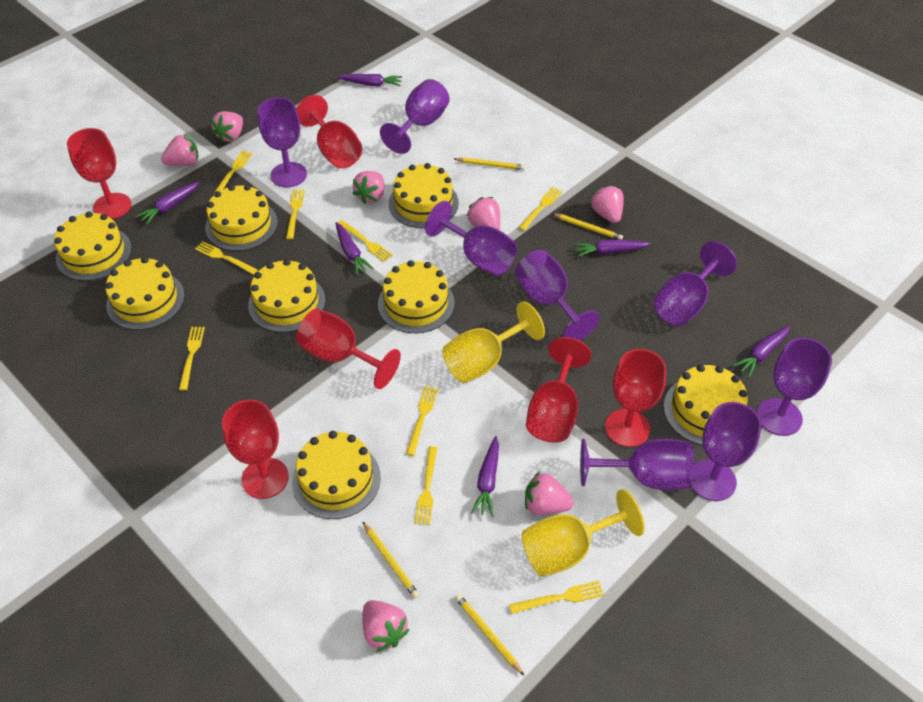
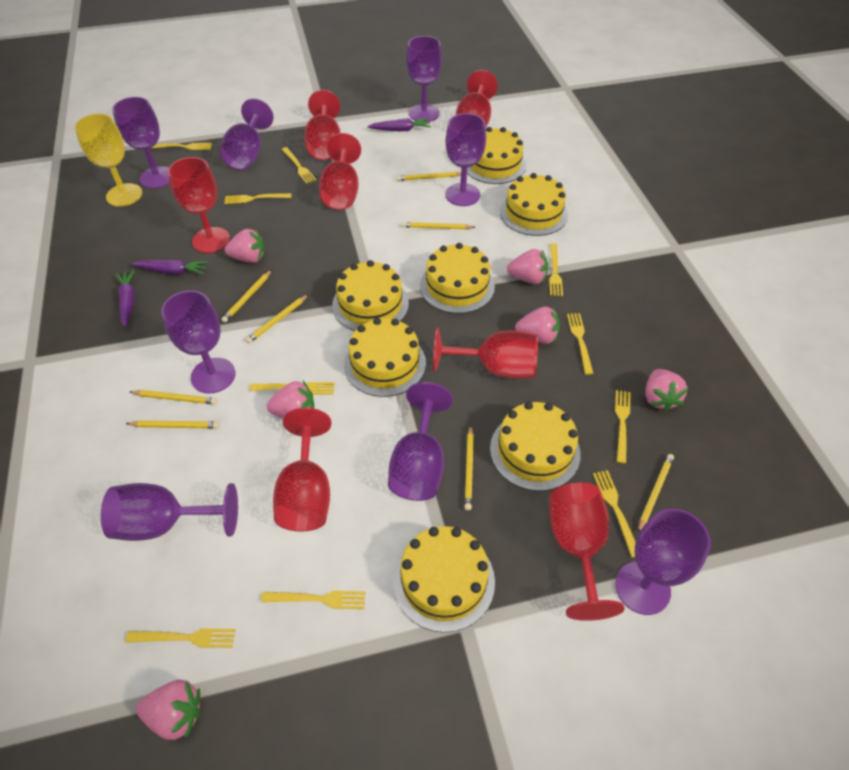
pink strawberry: 7 -> 6
purple carrot: 6 -> 3
red goblet: 6 -> 7
yellow cake: 8 -> 7
yellow fork: 9 -> 10
yellow goblet: 2 -> 1
yellow pencil: 4 -> 8

